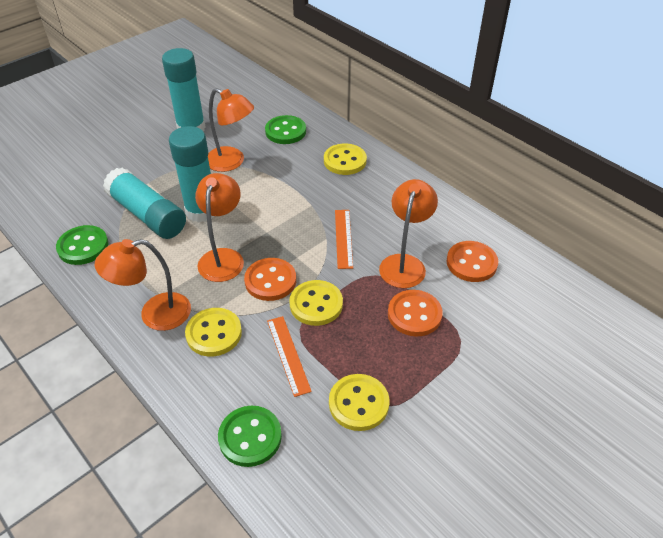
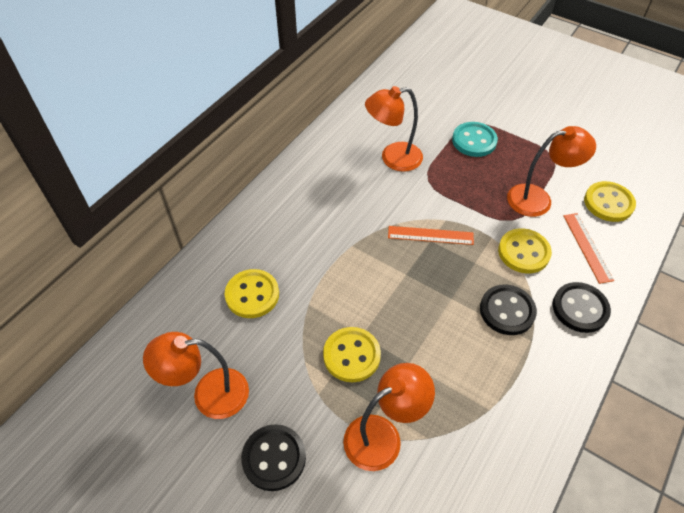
black button: 0 -> 3
green button: 3 -> 0
orange button: 3 -> 0
turquoise button: 0 -> 1
turquoise glue stick: 3 -> 0

